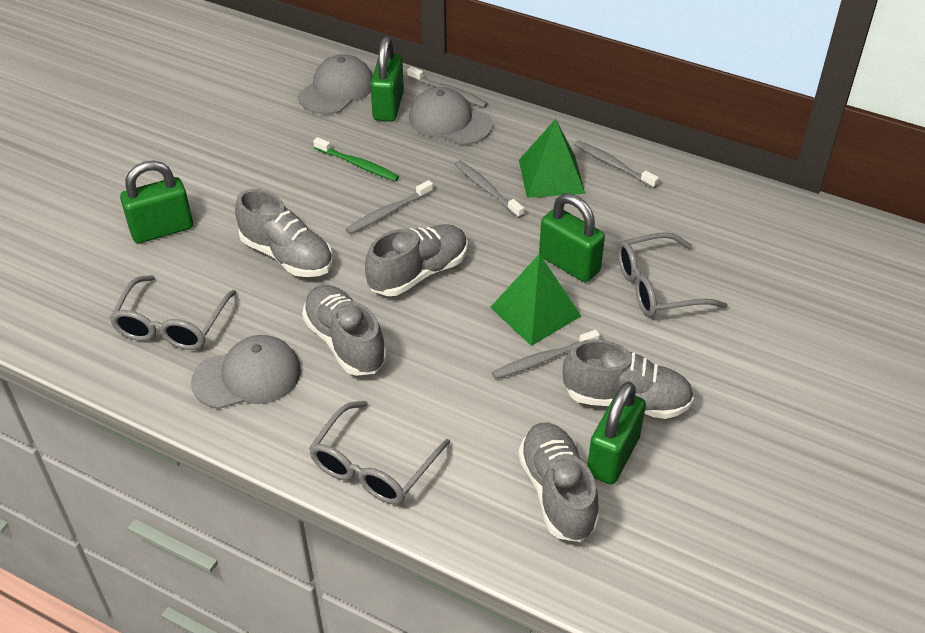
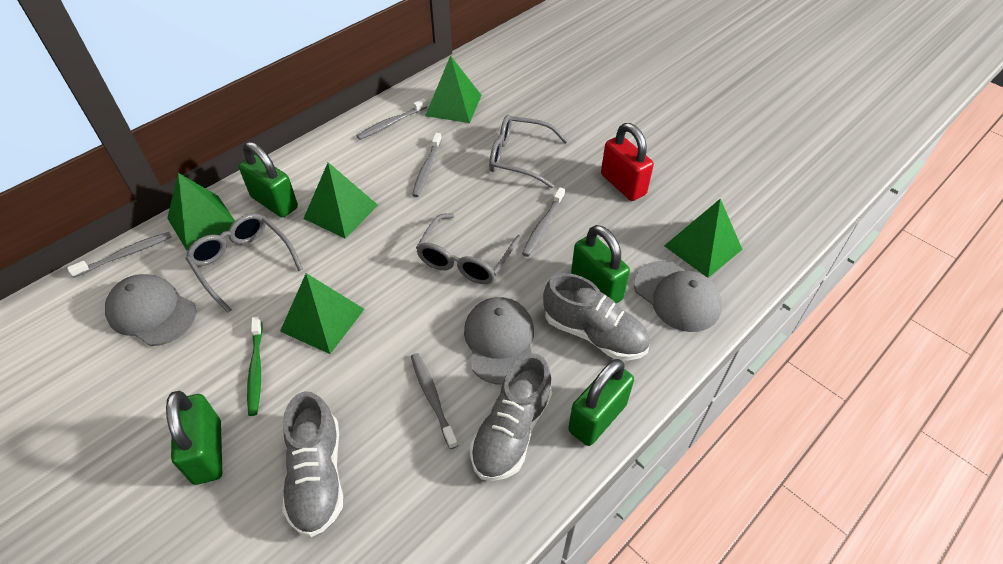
green pyramid: 2 -> 5
grey shoe: 5 -> 3
red padlock: 0 -> 1

